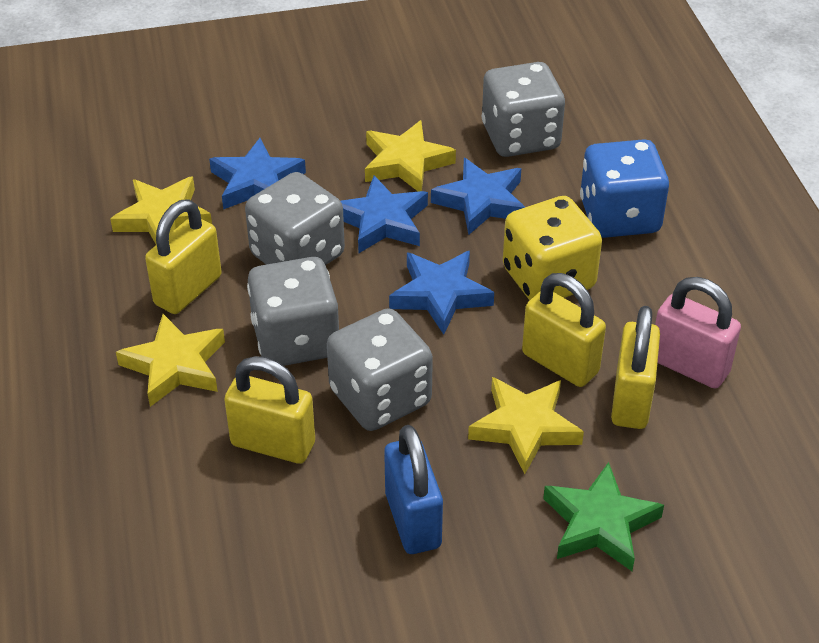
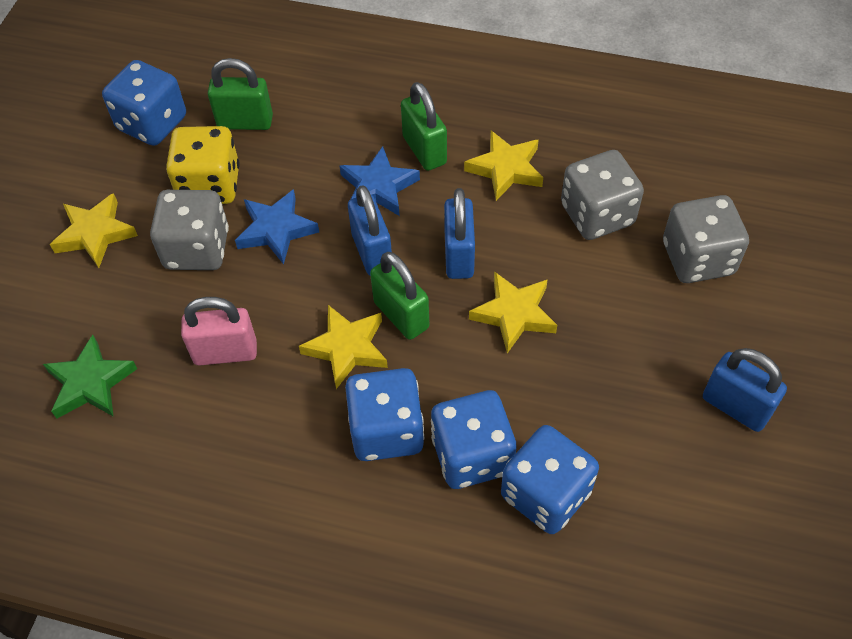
blue dice: 1 -> 4
blue padlock: 1 -> 3
blue star: 4 -> 2
green padlock: 0 -> 3
grey dice: 4 -> 3
yellow padlock: 4 -> 0

